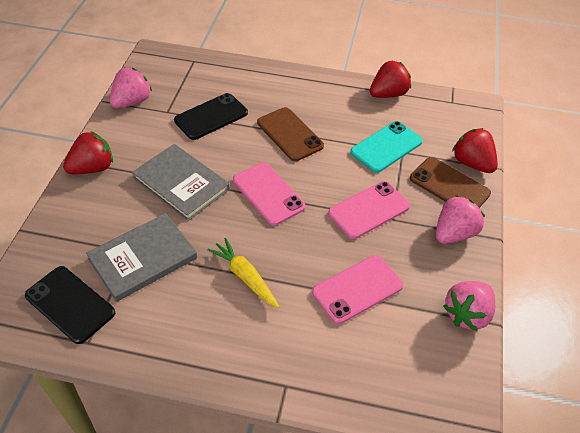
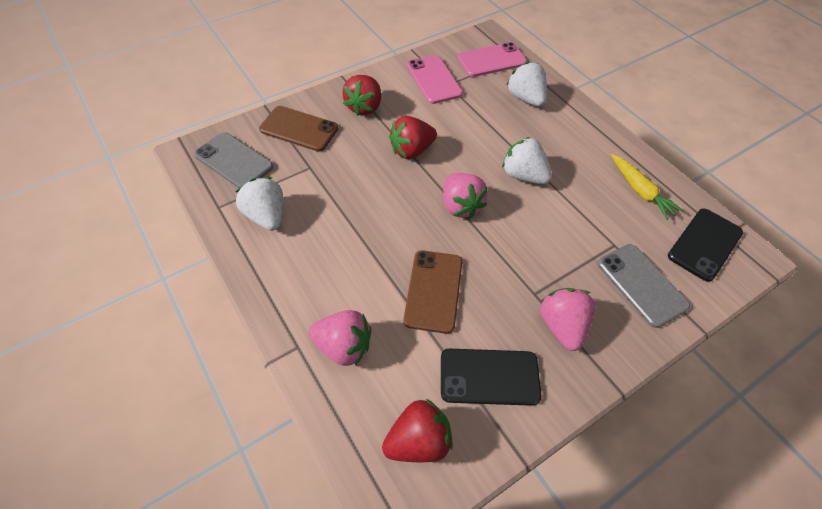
grey book: 2 -> 0
grey phone: 0 -> 2
pink phone: 3 -> 2
turquoise phone: 1 -> 0
white strawberry: 0 -> 3

